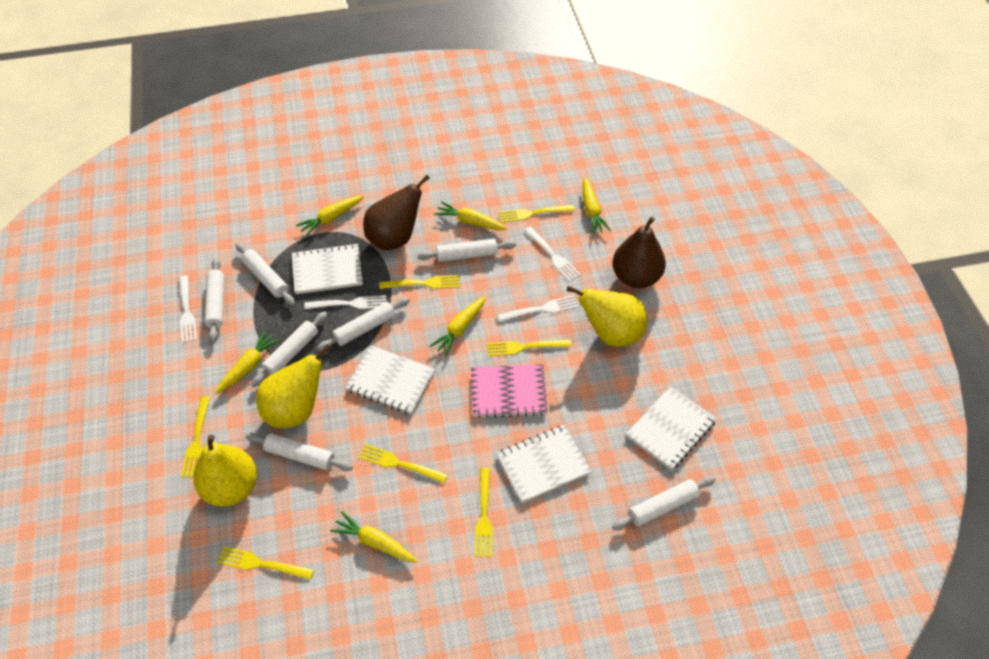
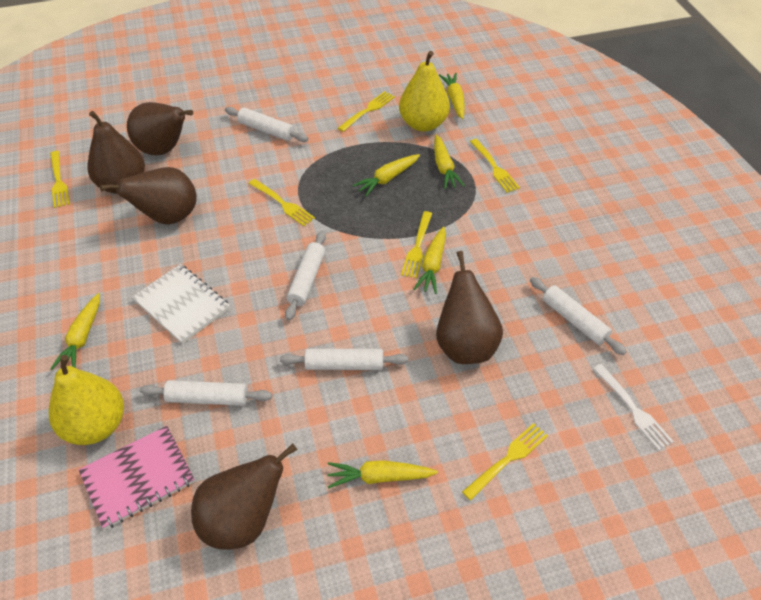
brown pear: 2 -> 5
white fork: 4 -> 1
white notebook: 4 -> 1
white rolling pin: 7 -> 5
yellow fork: 7 -> 6
yellow pear: 3 -> 2

